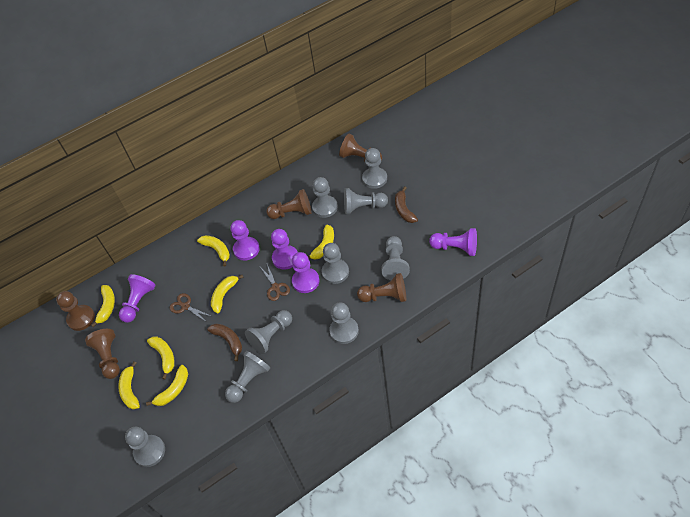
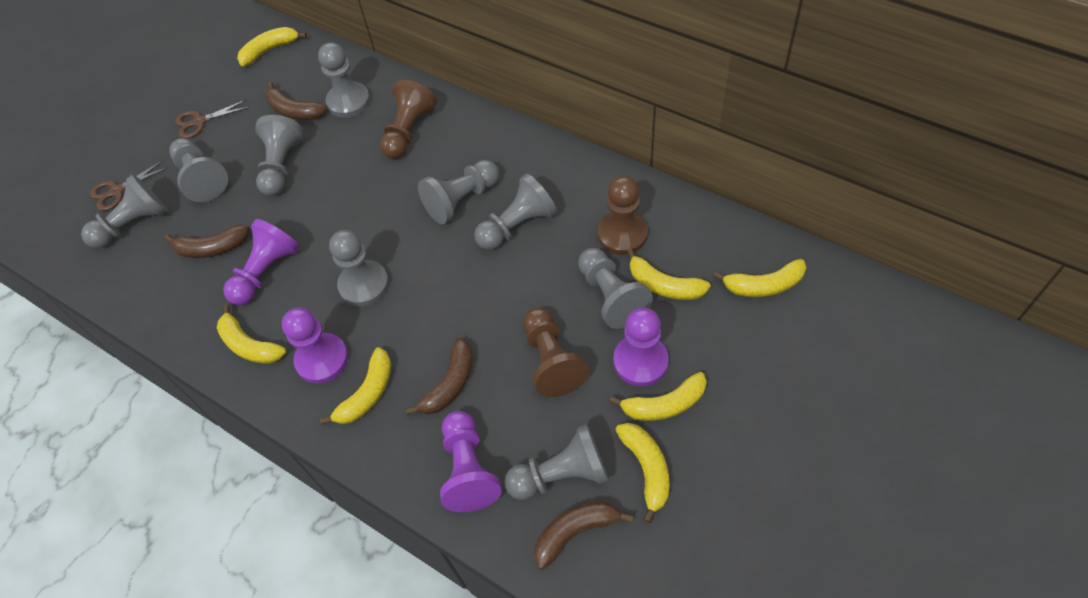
brown banana: 2 -> 4
brown pawn: 5 -> 3
purple pawn: 5 -> 4

